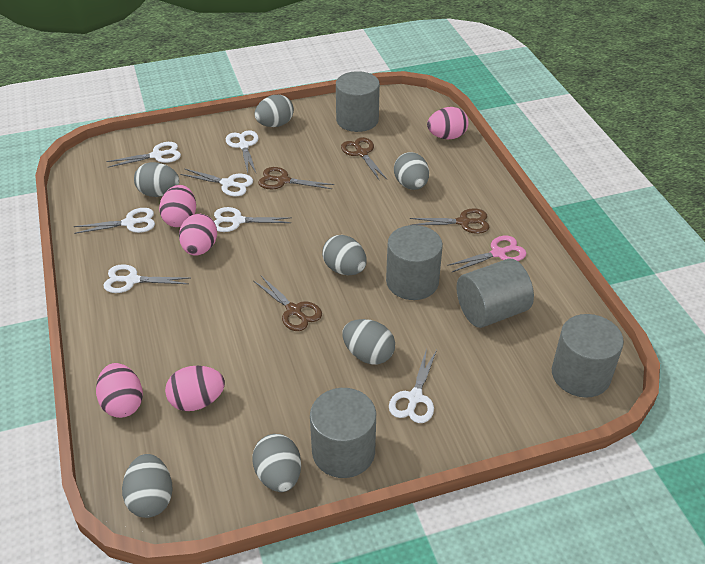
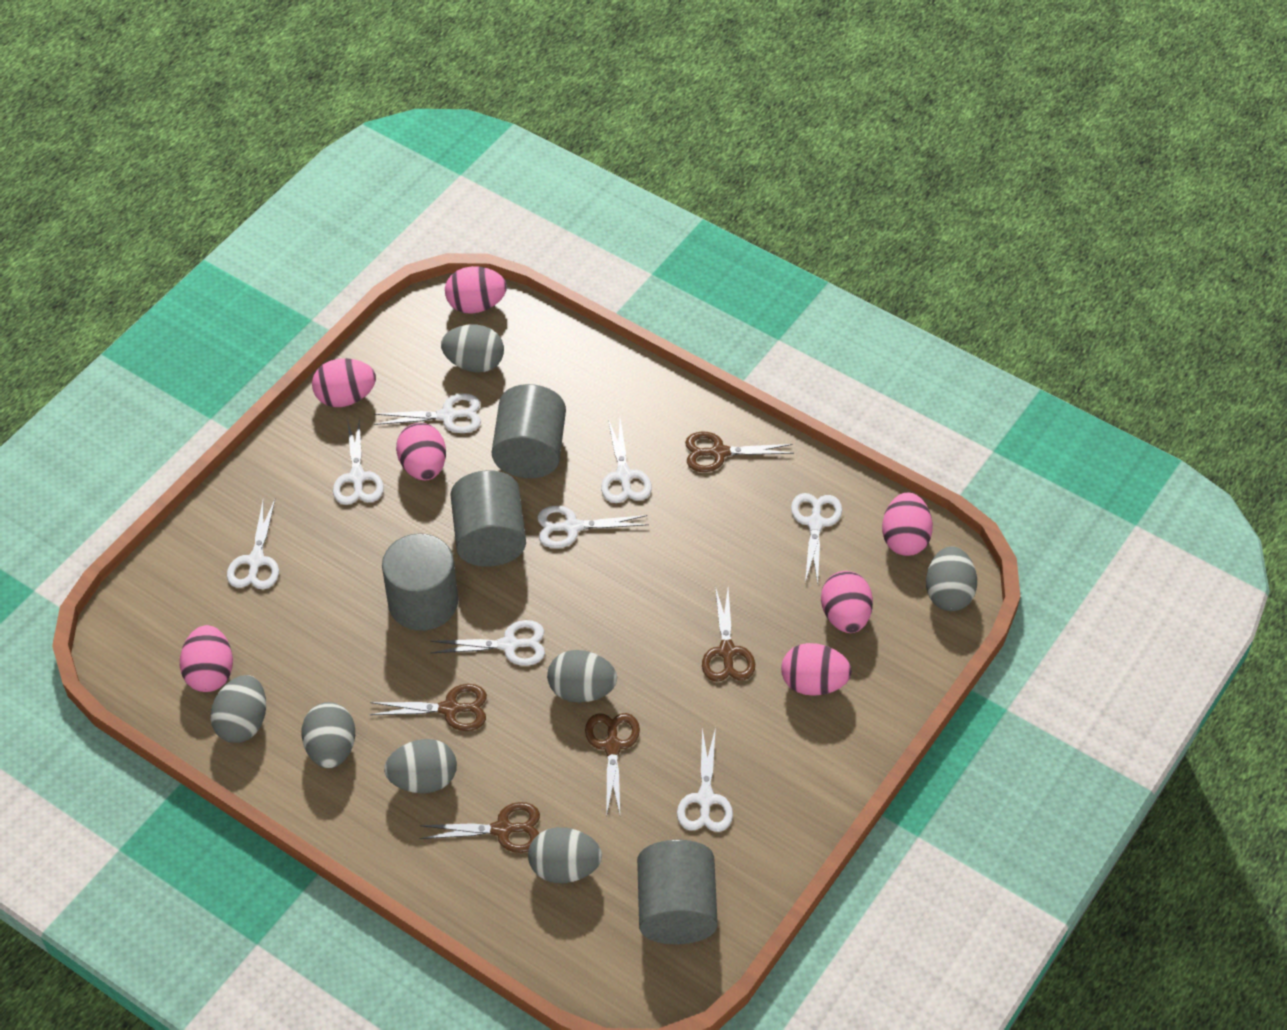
brown scissors: 4 -> 5
grey cylinder: 5 -> 4
pink egg: 5 -> 7
pink scissors: 1 -> 0
white scissors: 7 -> 8

